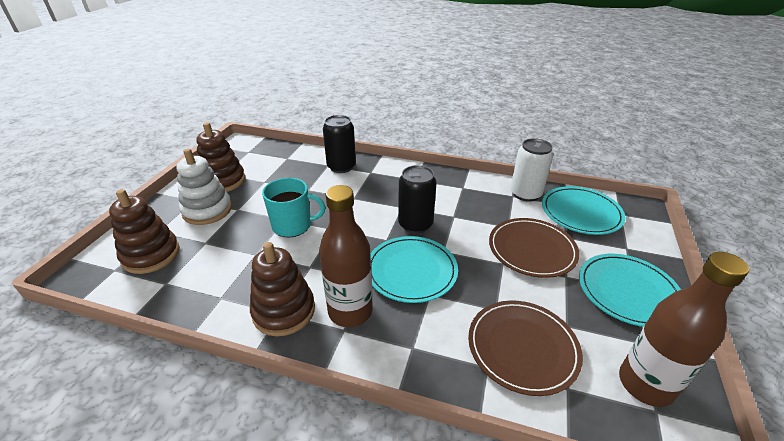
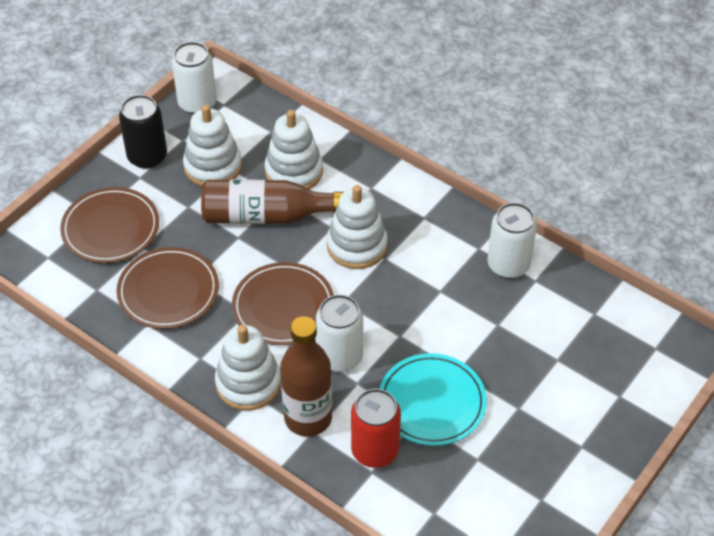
black can: 2 -> 1
brown plate: 2 -> 3
brown stacking toy: 3 -> 0
red can: 0 -> 1
turquoise mug: 1 -> 0
turquoise plate: 3 -> 1
white can: 1 -> 3
white stacking toy: 1 -> 4

